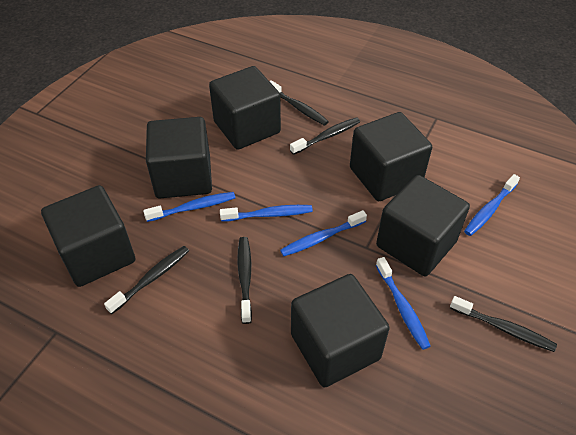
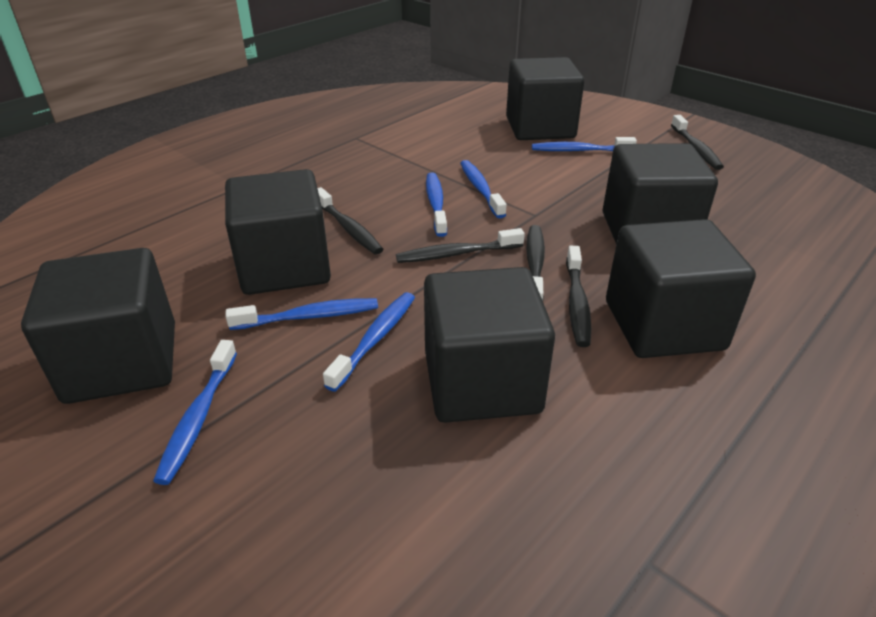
blue toothbrush: 5 -> 6

